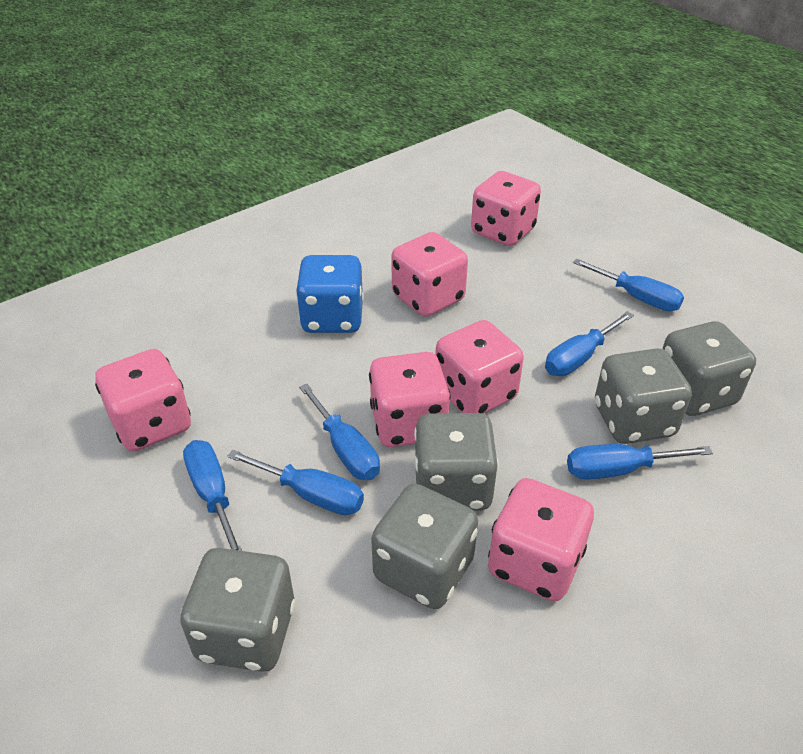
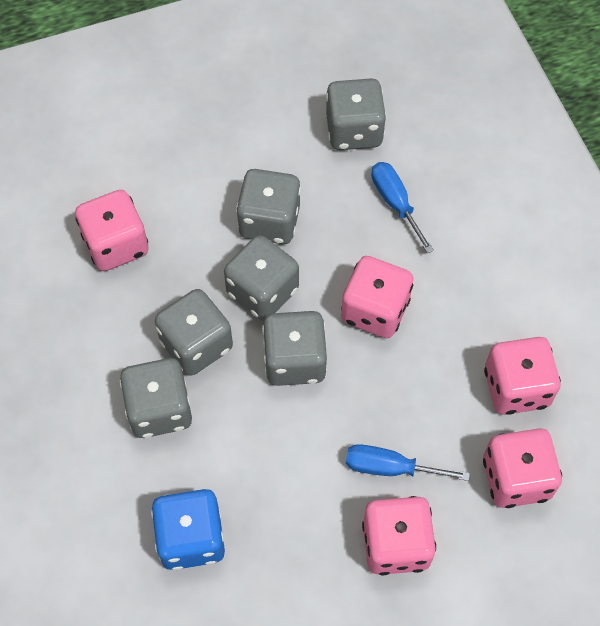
blue screwdriver: 6 -> 2
grey dice: 5 -> 6
pink dice: 6 -> 5

